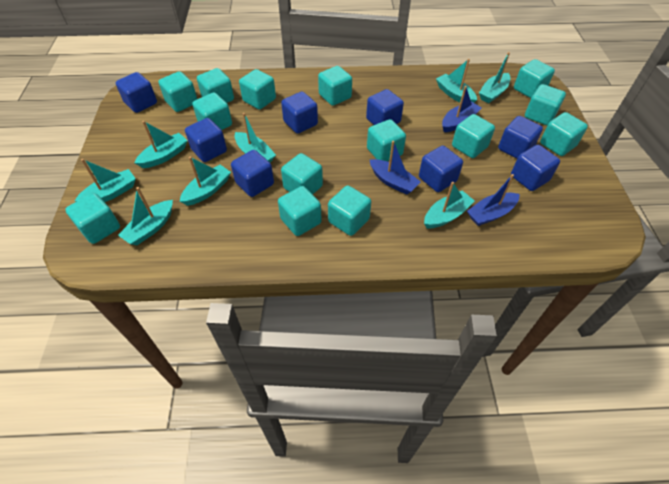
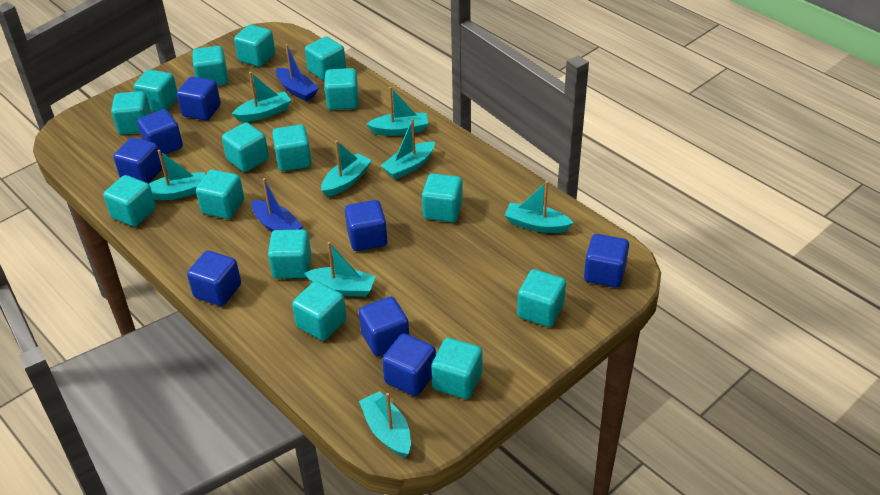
blue boat: 3 -> 2
turquoise cube: 14 -> 15

